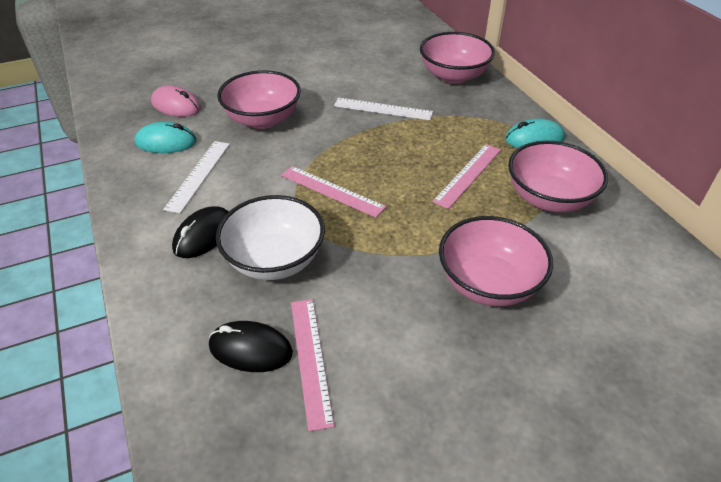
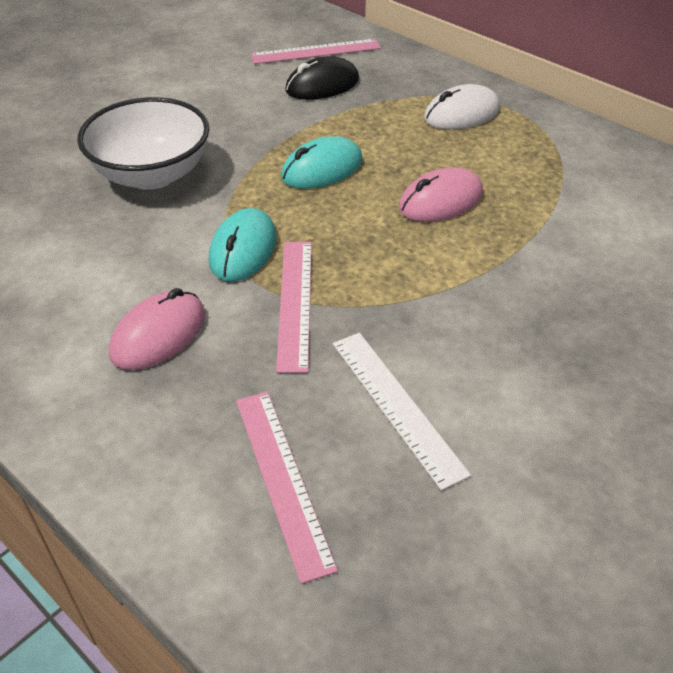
black mouse: 2 -> 1
pink bowl: 4 -> 0
pink mouse: 1 -> 2
white mouse: 0 -> 1
white ruler: 2 -> 1

